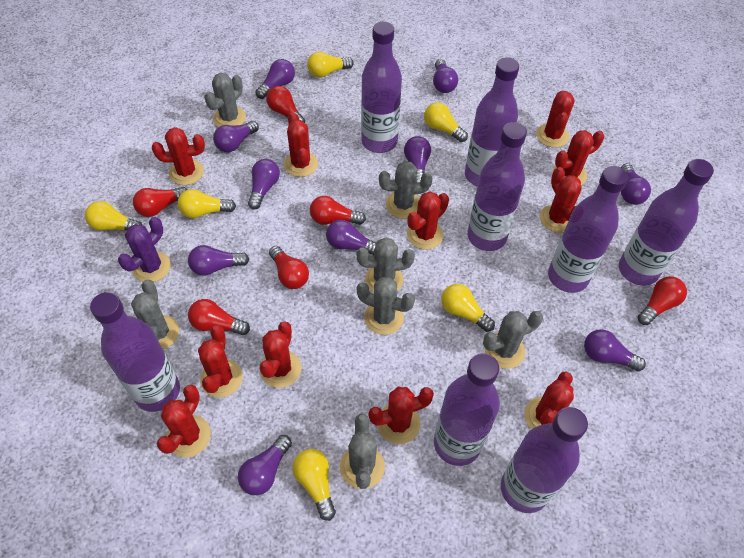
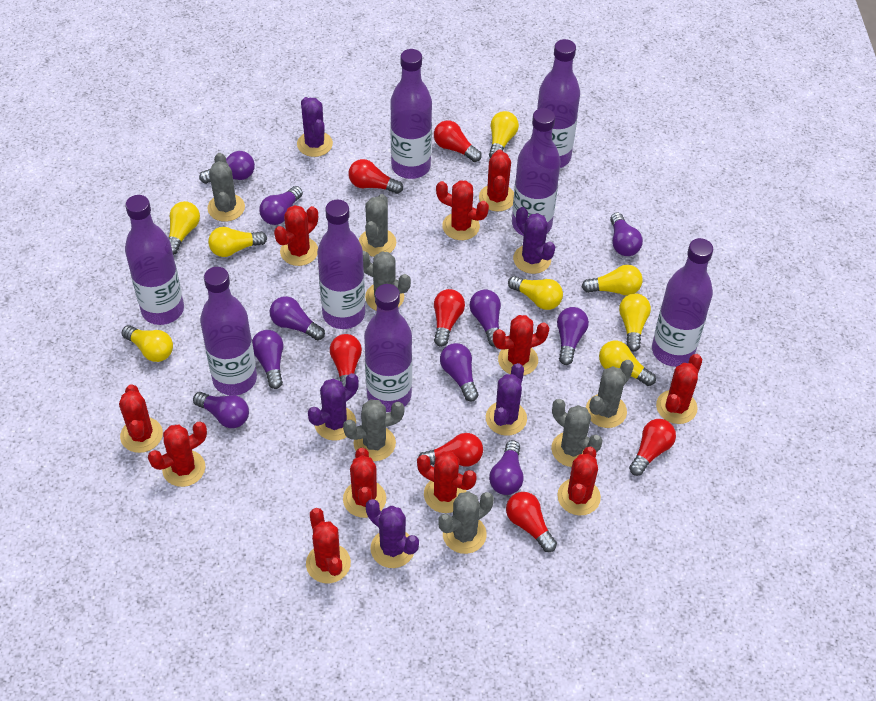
purple cactus: 1 -> 5
red light bulb: 6 -> 7
yellow light bulb: 6 -> 8

